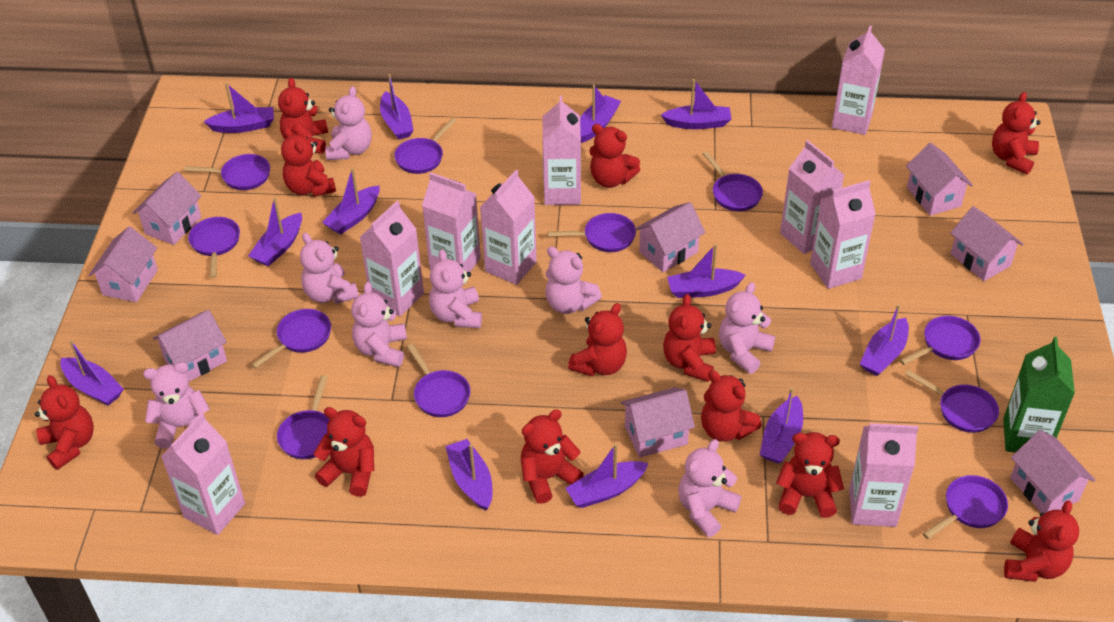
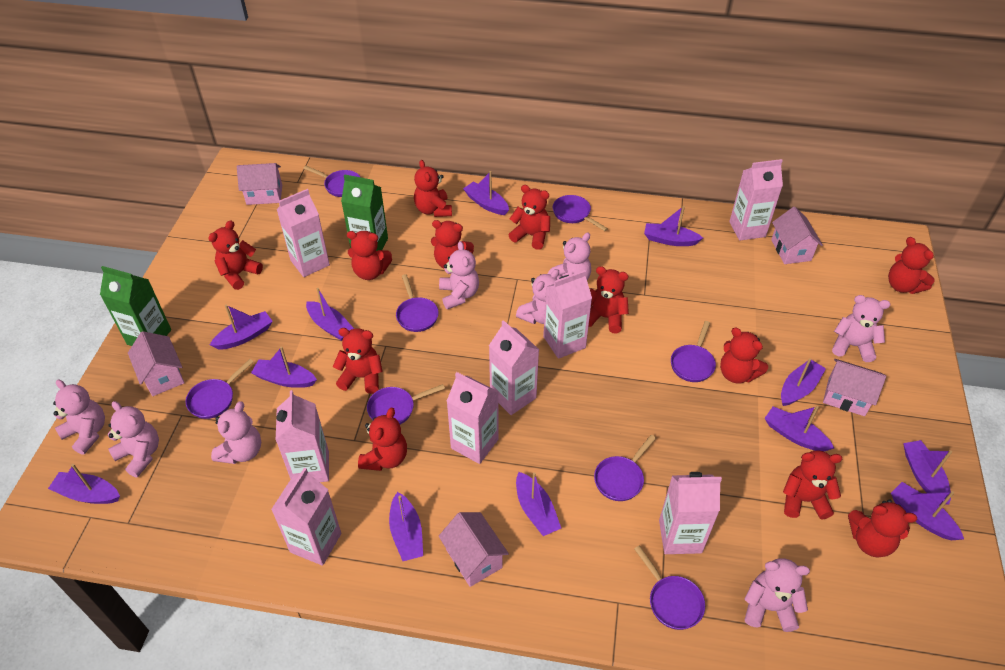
green carton: 1 -> 2
pink carton: 9 -> 8
pink house: 8 -> 5
purple pan: 11 -> 8

